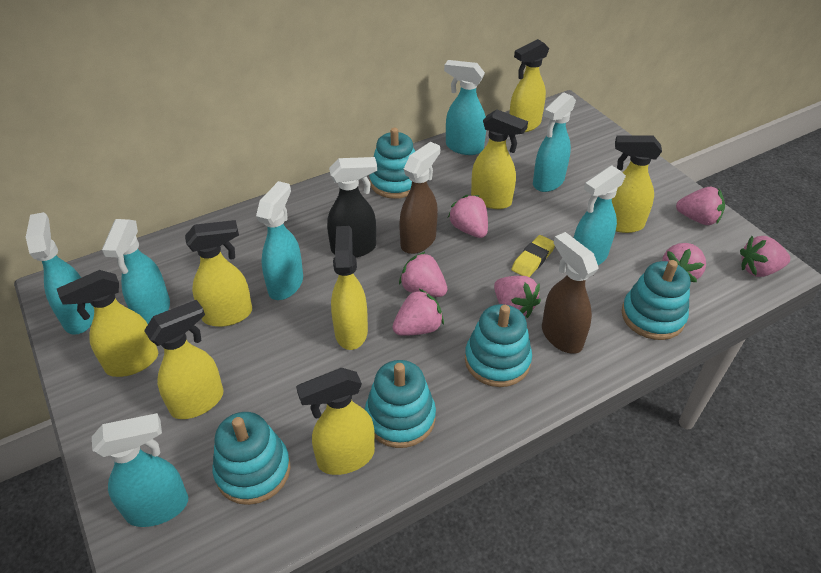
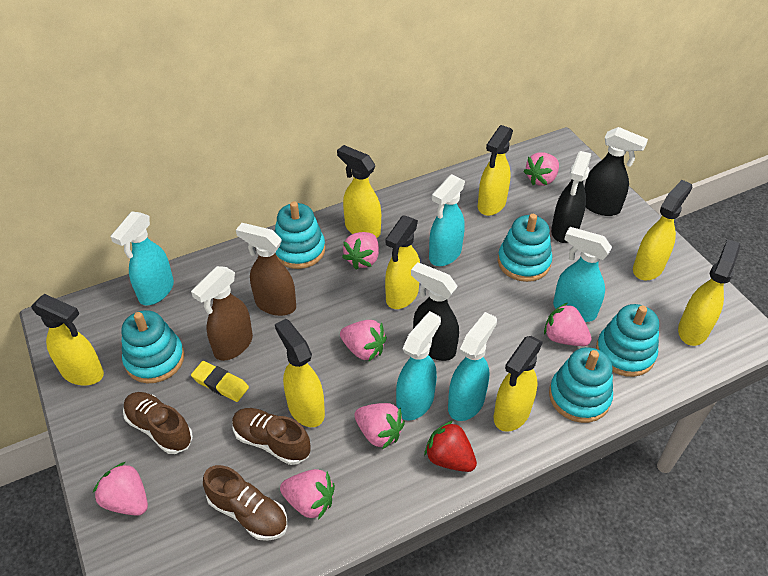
black spray bottle: 1 -> 3
brown shoe: 0 -> 3
red strawberry: 0 -> 1
turquoise spray bottle: 7 -> 5

